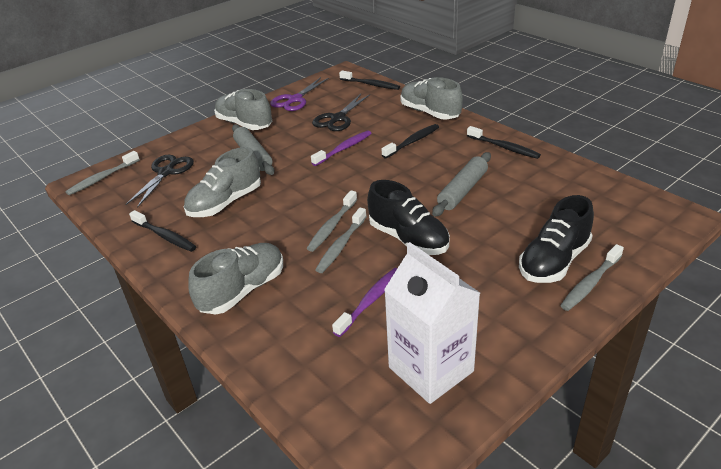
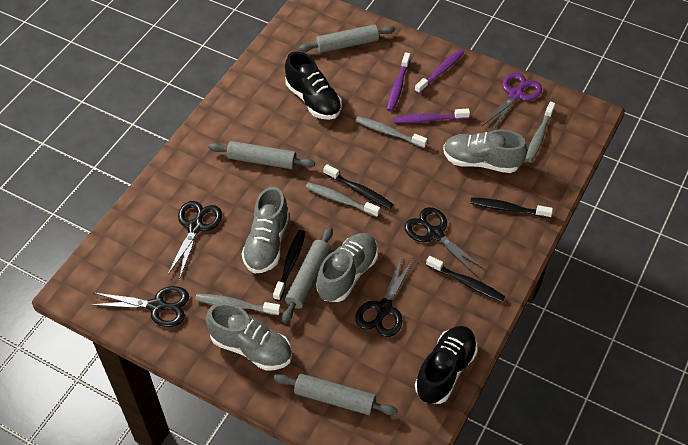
black scissors: 2 -> 4
grey rolling pin: 2 -> 4
purple toothbrush: 2 -> 3
white carton: 1 -> 0

